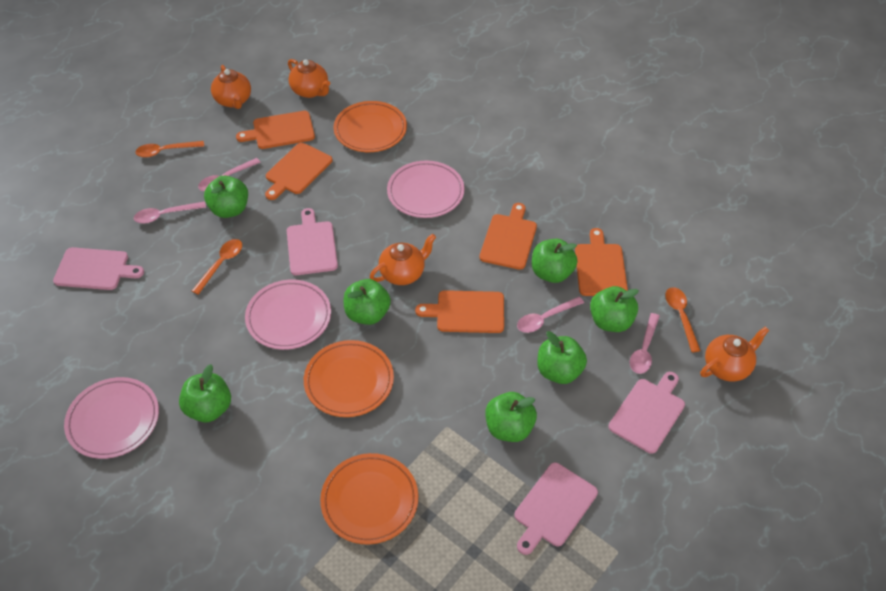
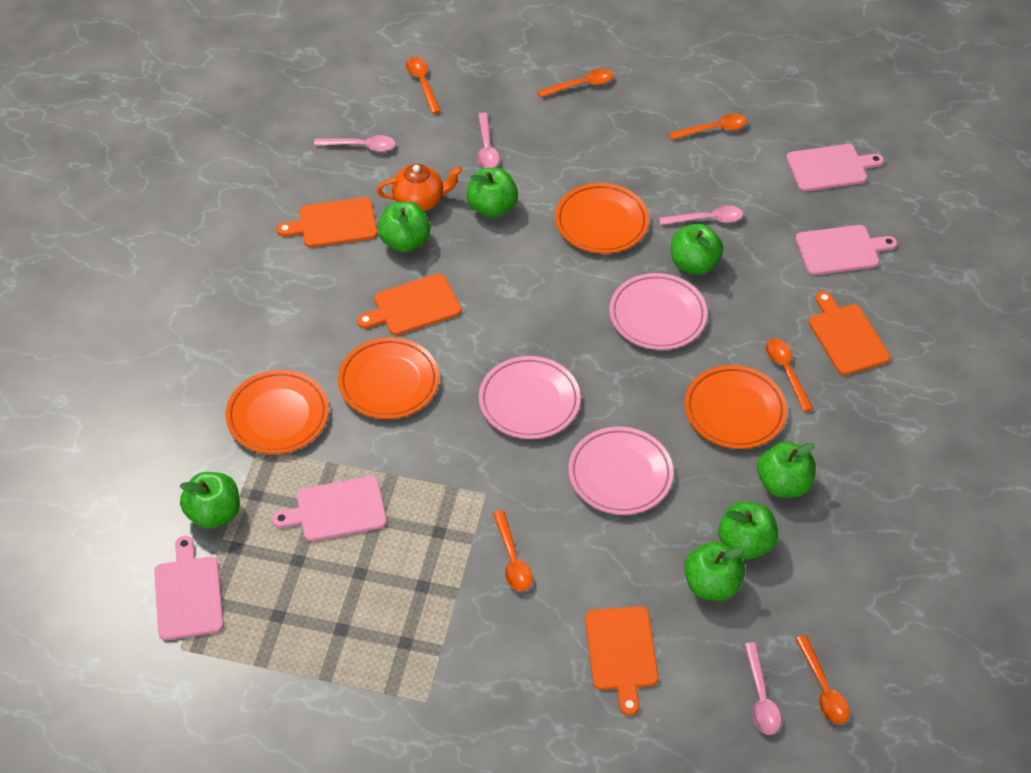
orange cutting board: 5 -> 4
orange plate: 3 -> 4
orange spoon: 3 -> 6
orange teapot: 4 -> 1

